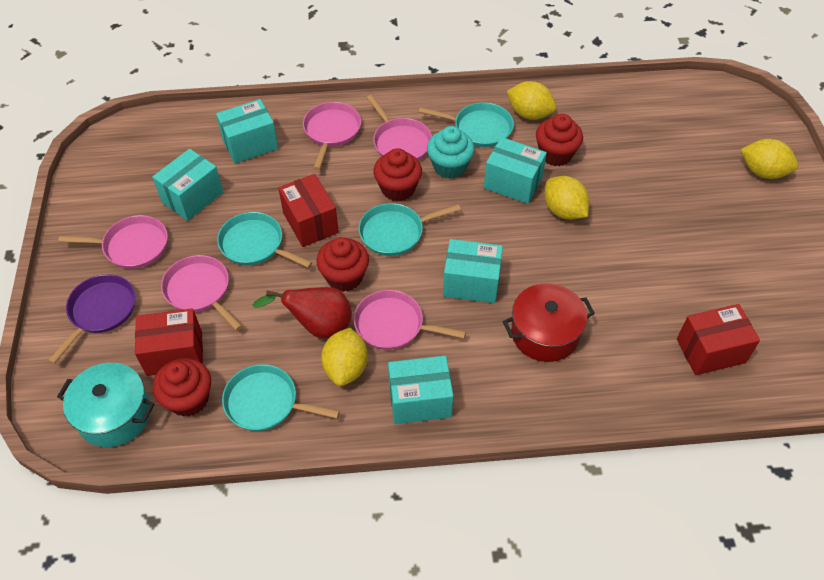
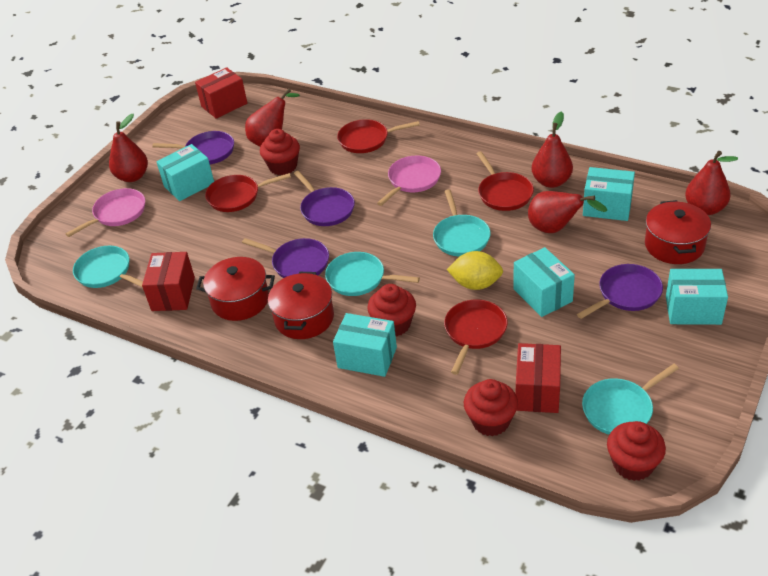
pink pan: 5 -> 2
purple pan: 1 -> 4
red pan: 0 -> 4
red pear: 1 -> 5
red pot: 1 -> 3
turquoise cupcake: 1 -> 0
turquoise pot: 1 -> 0
yellow lemon: 4 -> 1

